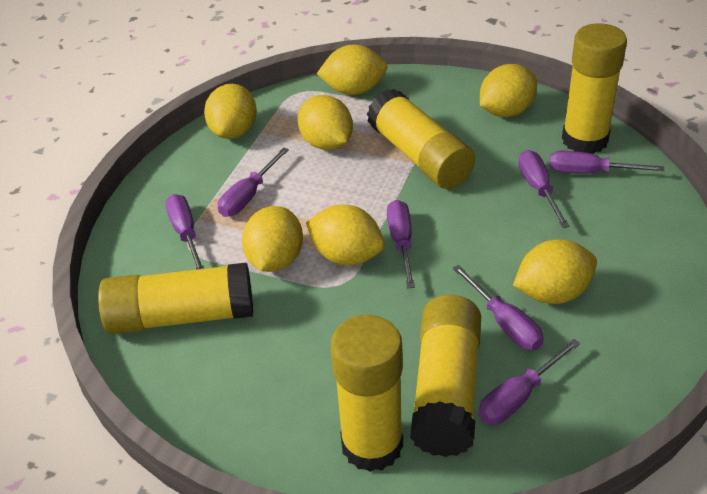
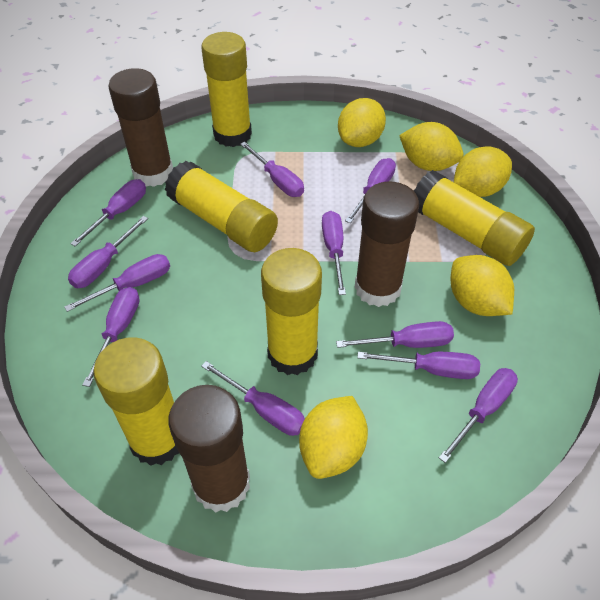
brown glue stick: 0 -> 3
purple screwdriver: 7 -> 11
yellow lemon: 7 -> 5

